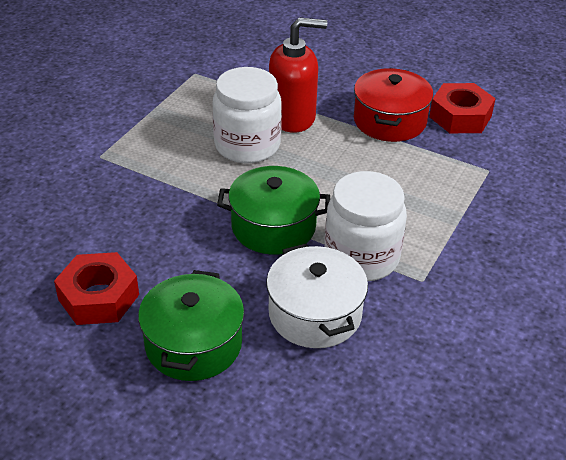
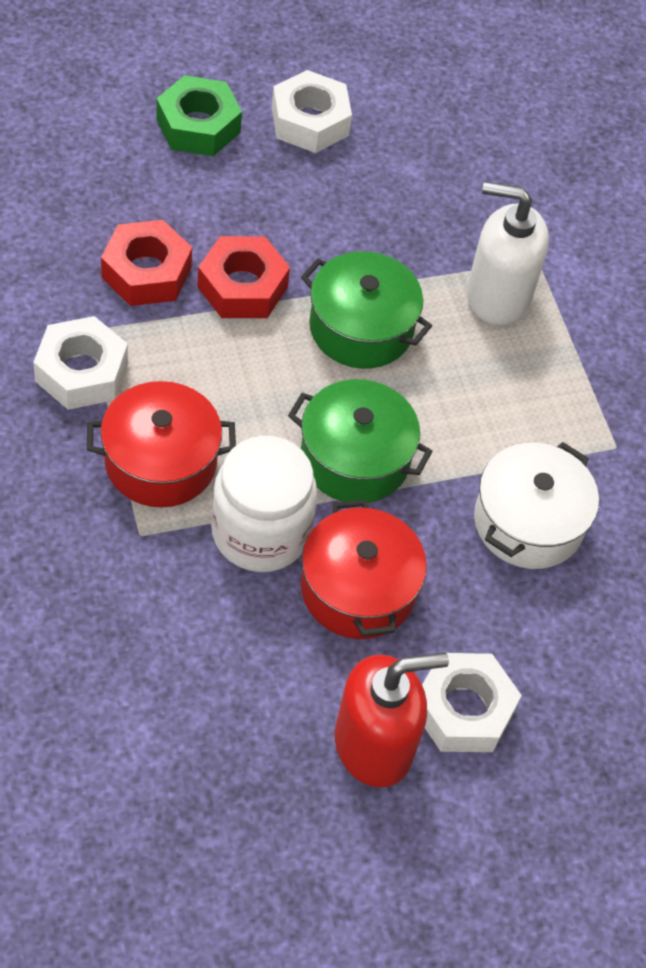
green nut: 0 -> 1
red pot: 1 -> 2
white jar: 2 -> 1
white nut: 0 -> 3
white soap dispenser: 0 -> 1

